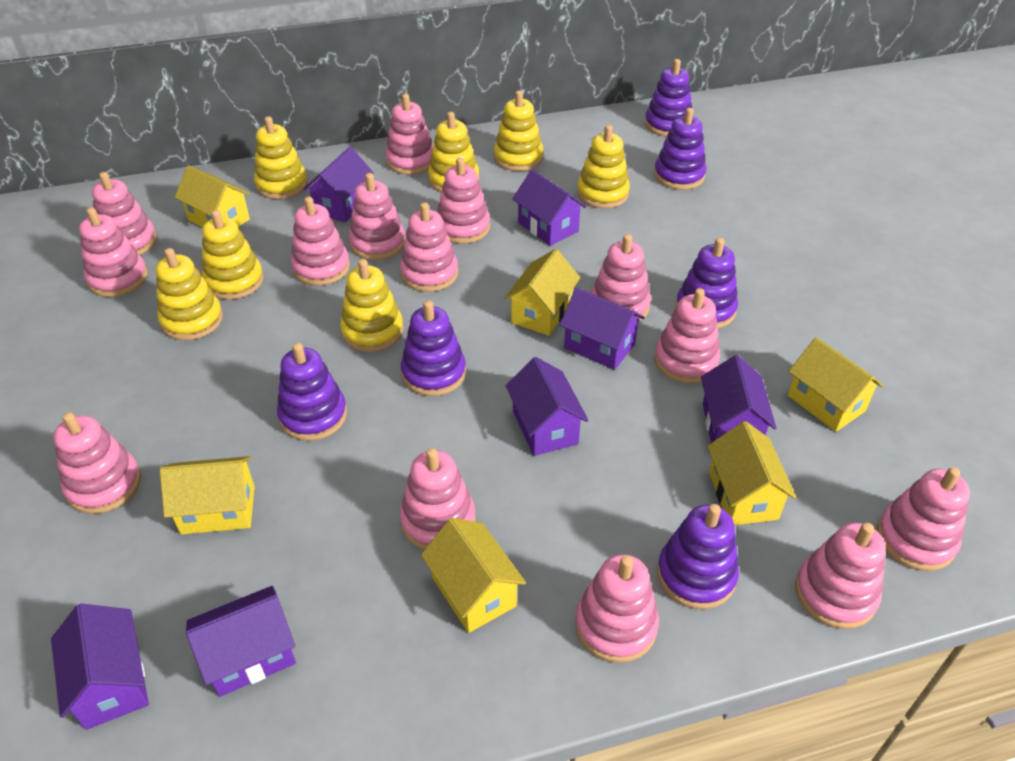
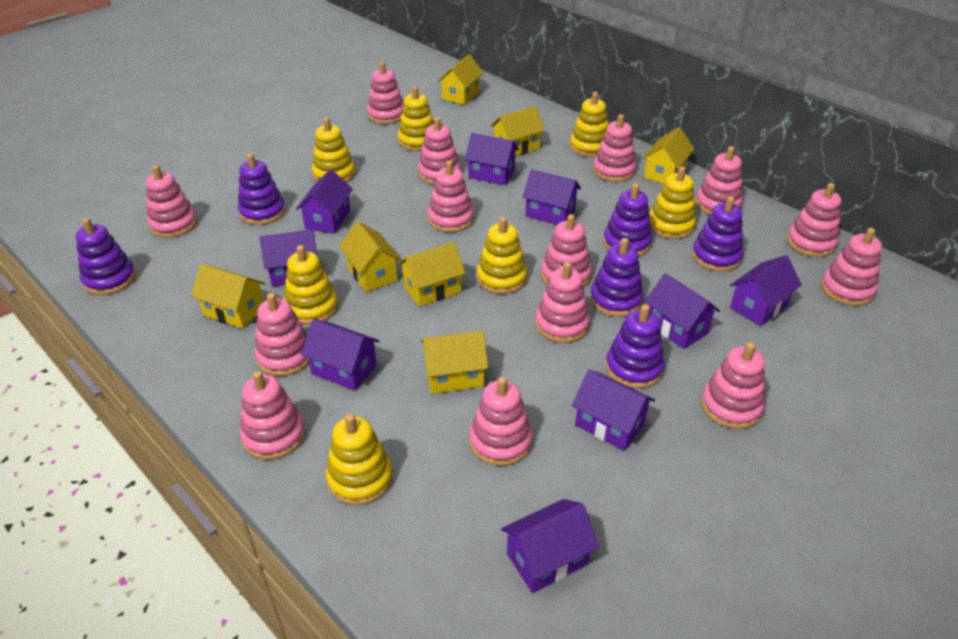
purple house: 7 -> 9
yellow house: 6 -> 7

